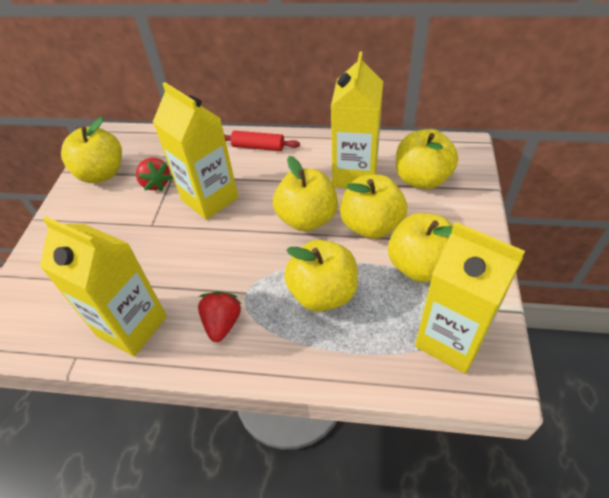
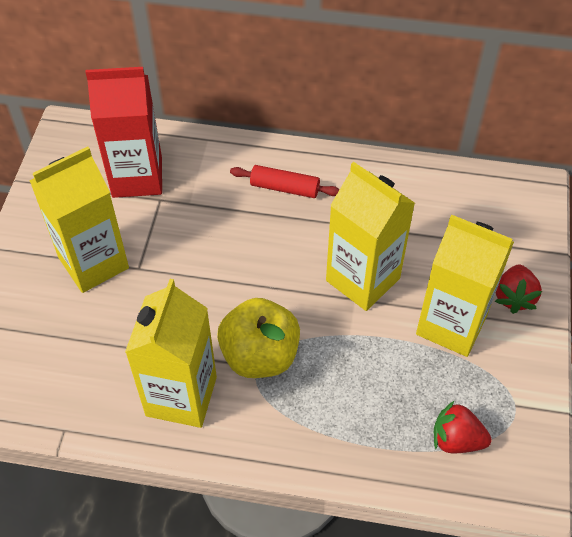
red carton: 0 -> 1
yellow apple: 6 -> 1

